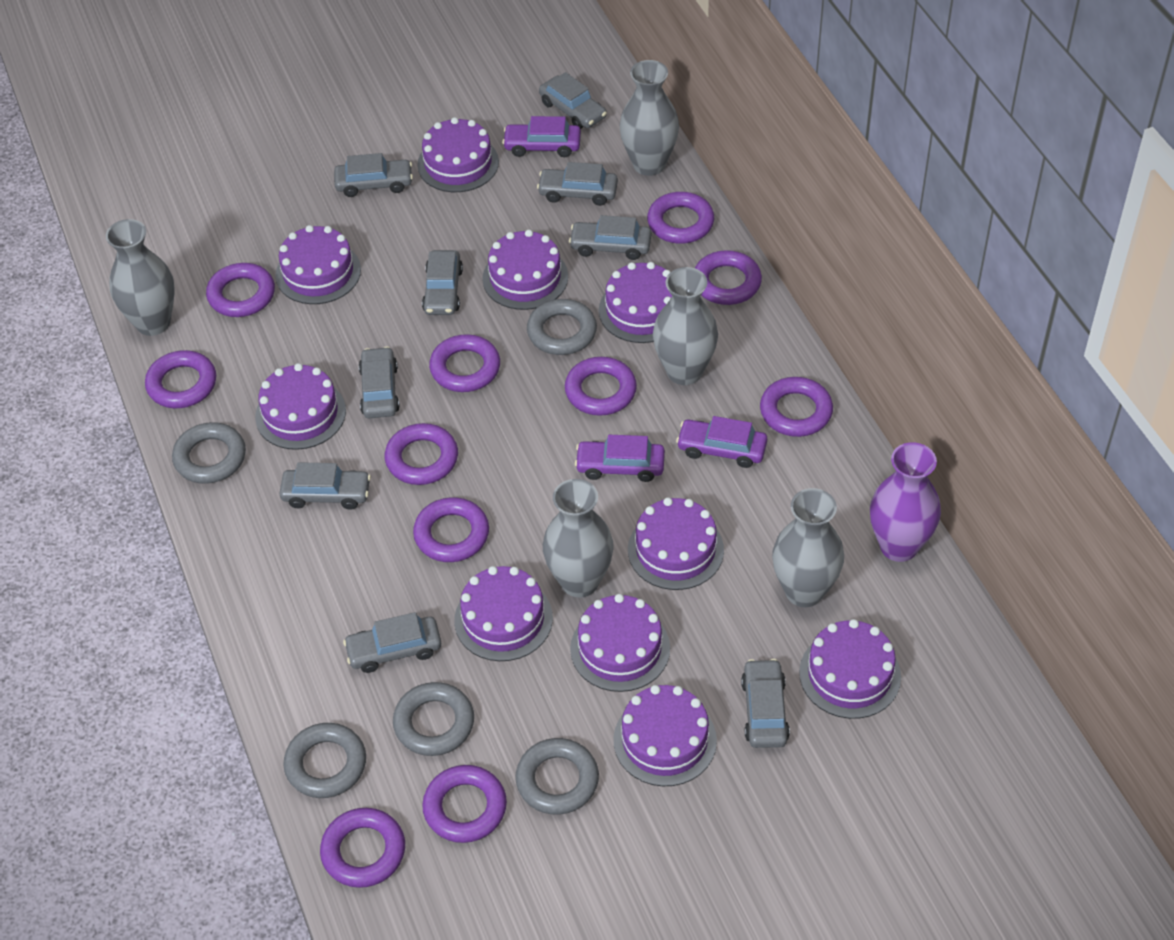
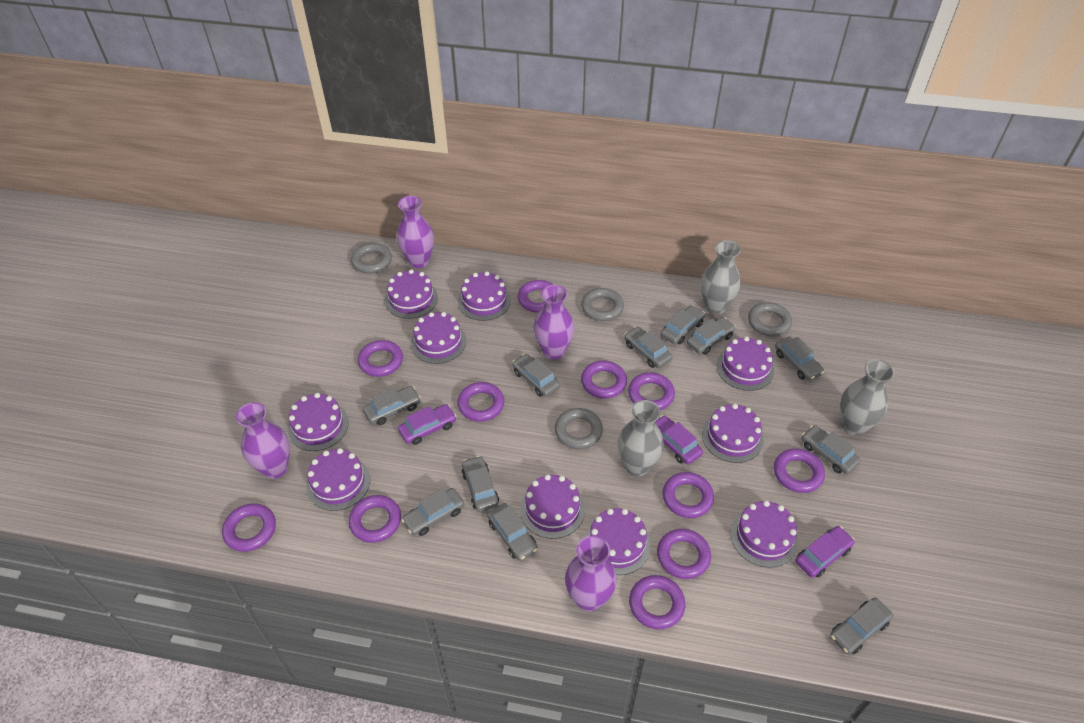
grey car: 9 -> 11
grey ring: 5 -> 4
grey vase: 5 -> 3
purple vase: 1 -> 4

